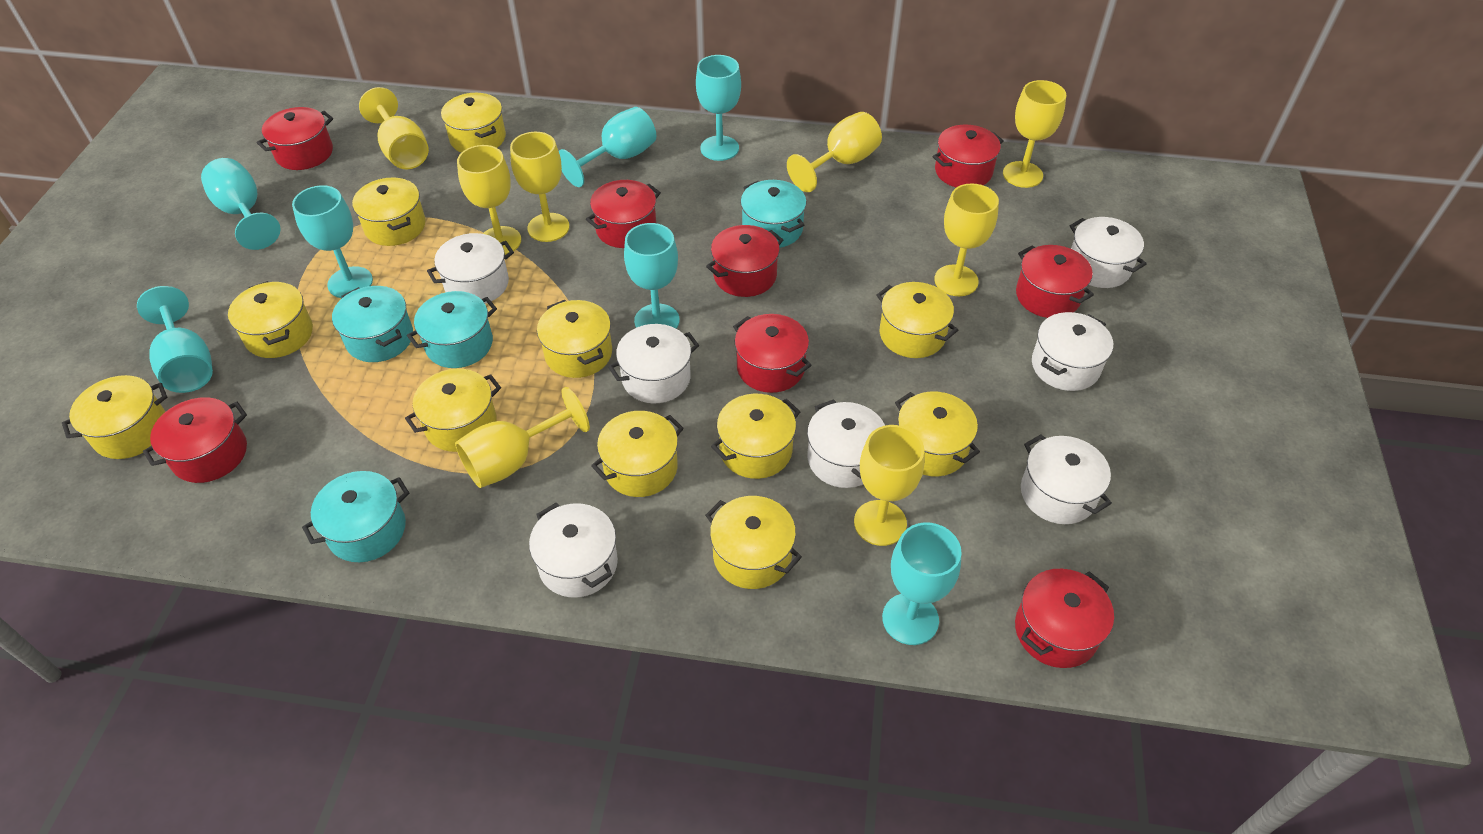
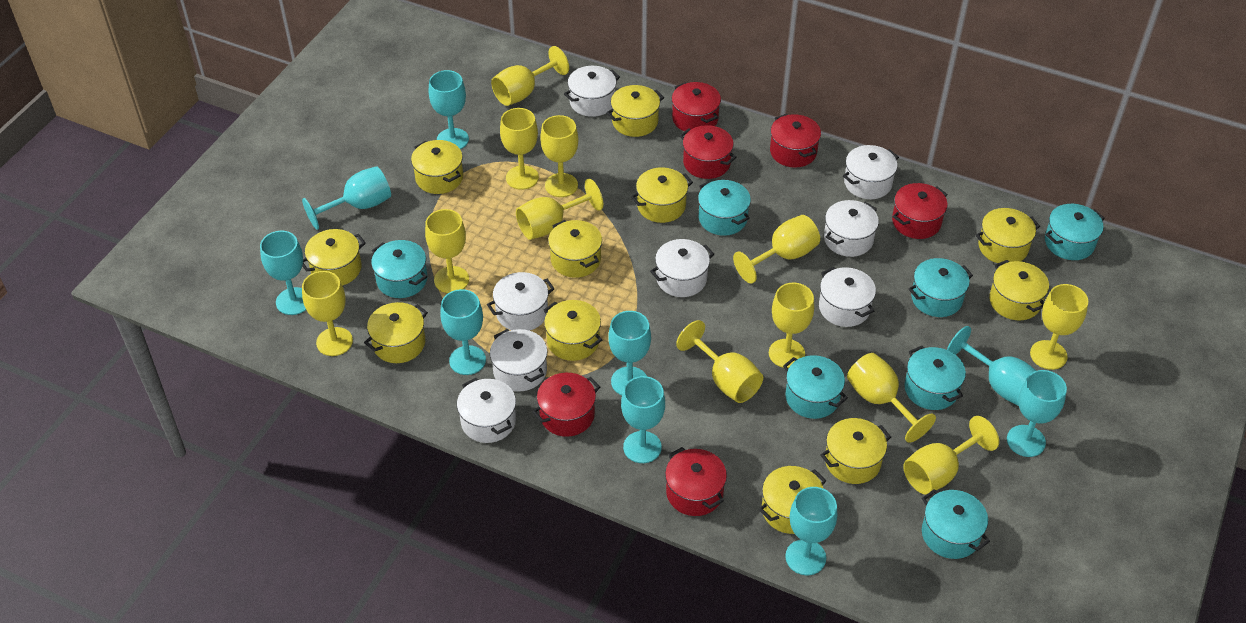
red pot: 8 -> 6
turquoise goblet: 7 -> 9
turquoise pot: 4 -> 7
white pot: 7 -> 8
yellow goblet: 8 -> 12

